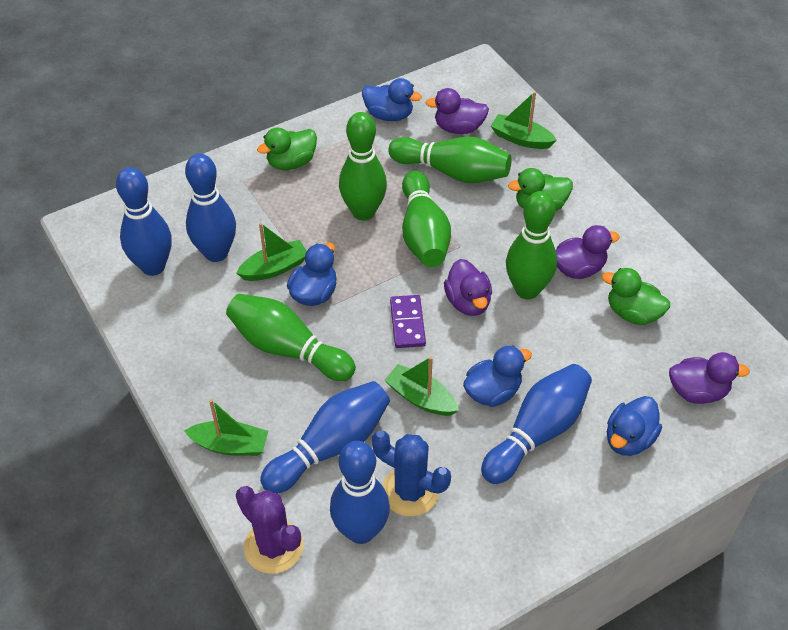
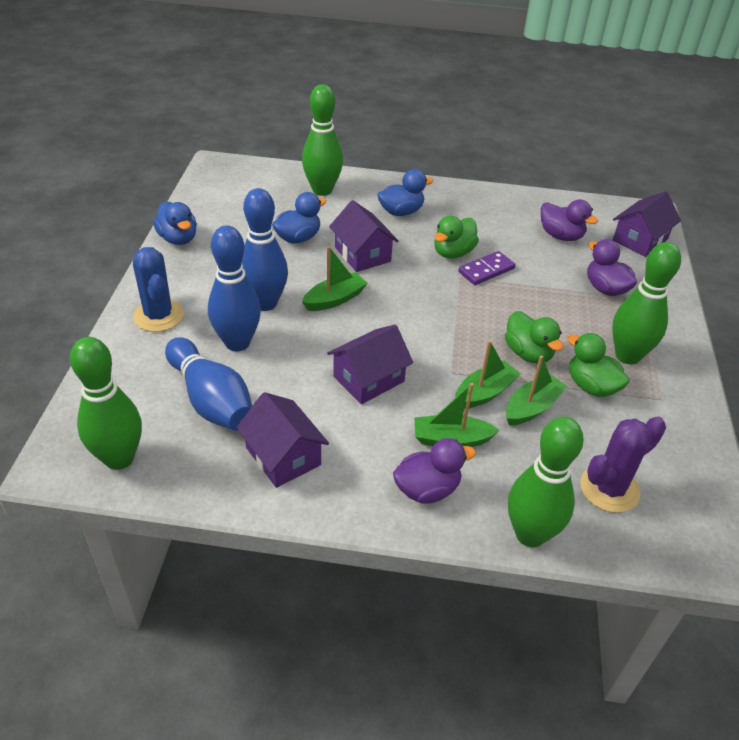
blue bowling pin: 5 -> 3
blue duck: 4 -> 3
green bowling pin: 5 -> 4
purple duck: 4 -> 3
purple house: 0 -> 4

